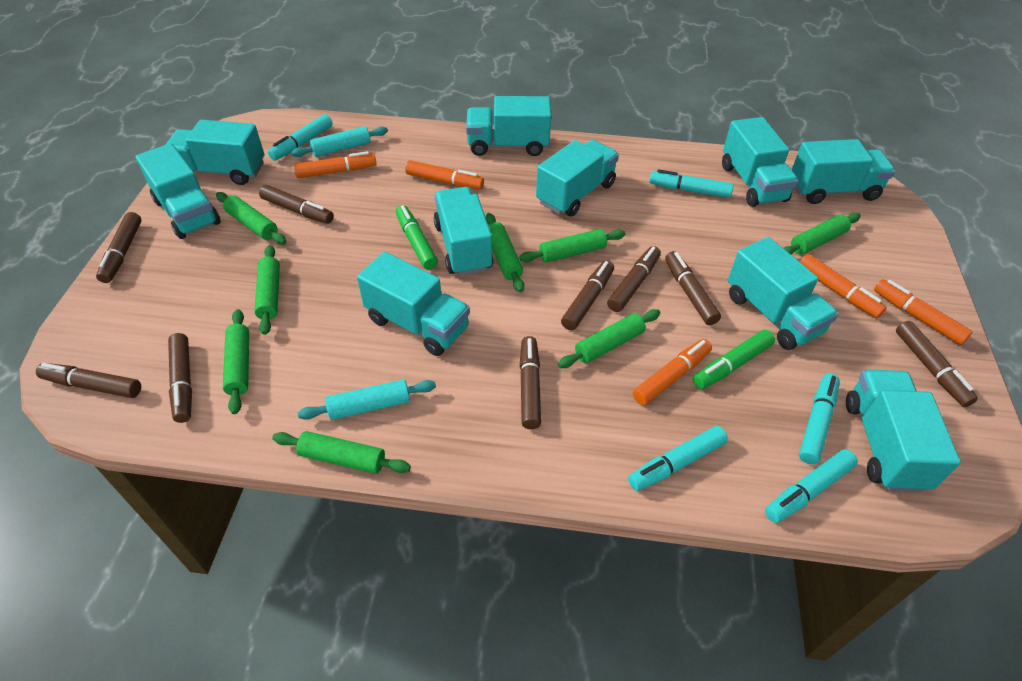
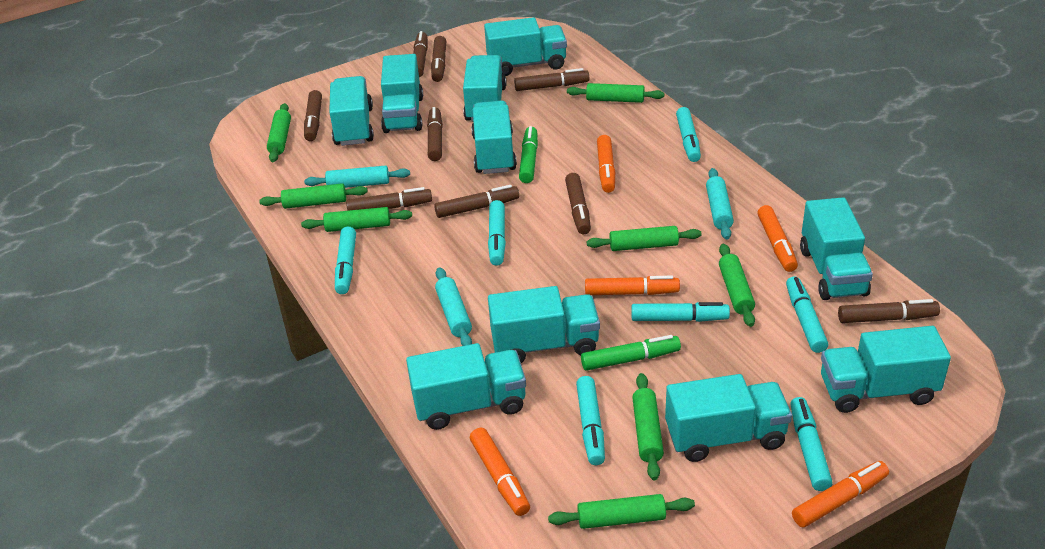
turquoise marker: 5 -> 7
turquoise rolling pin: 2 -> 3

